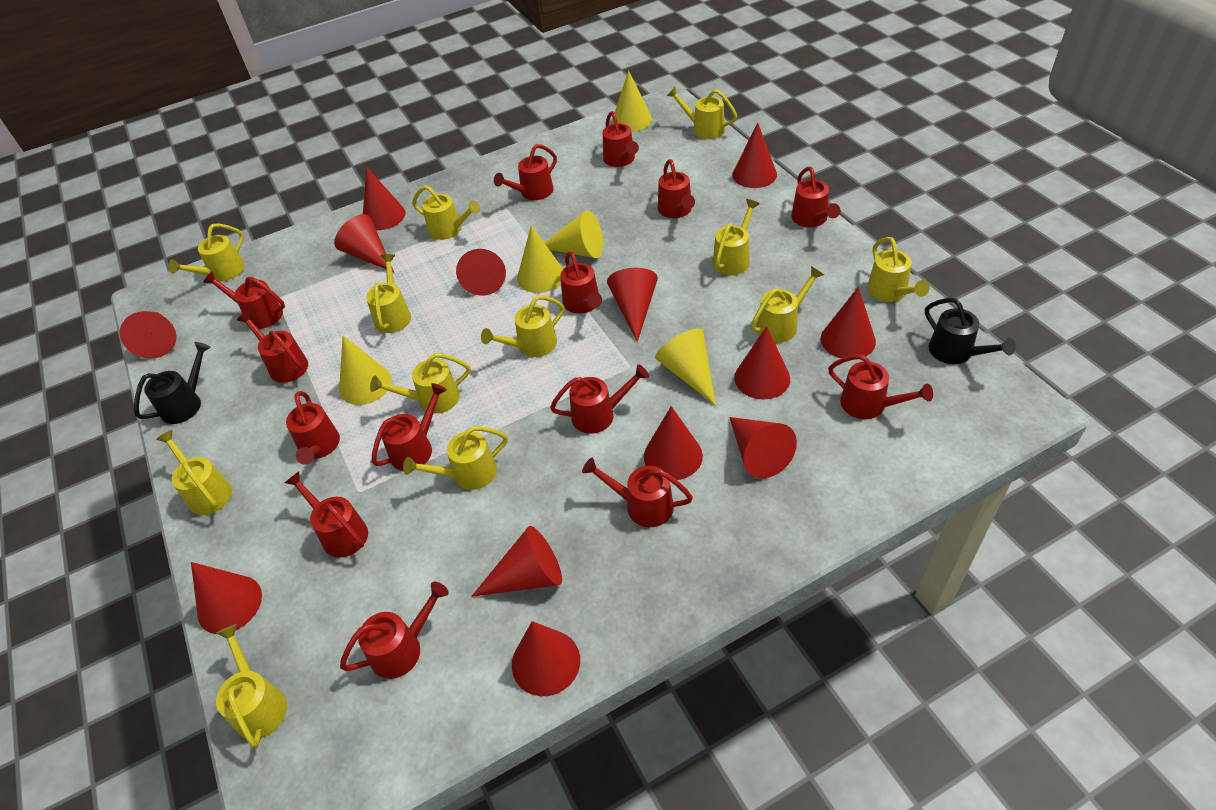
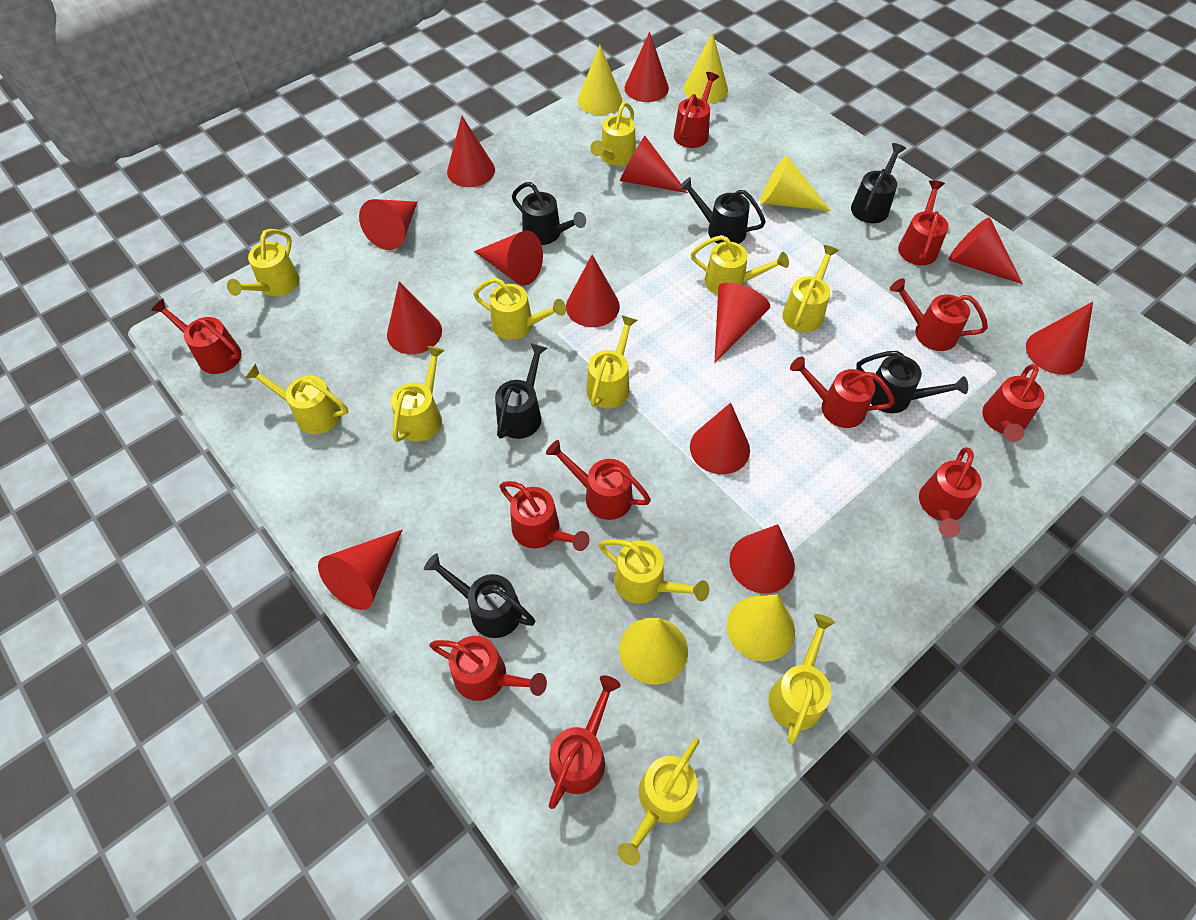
black watering can: 2 -> 6
red watering can: 14 -> 11
yellow watering can: 12 -> 11

